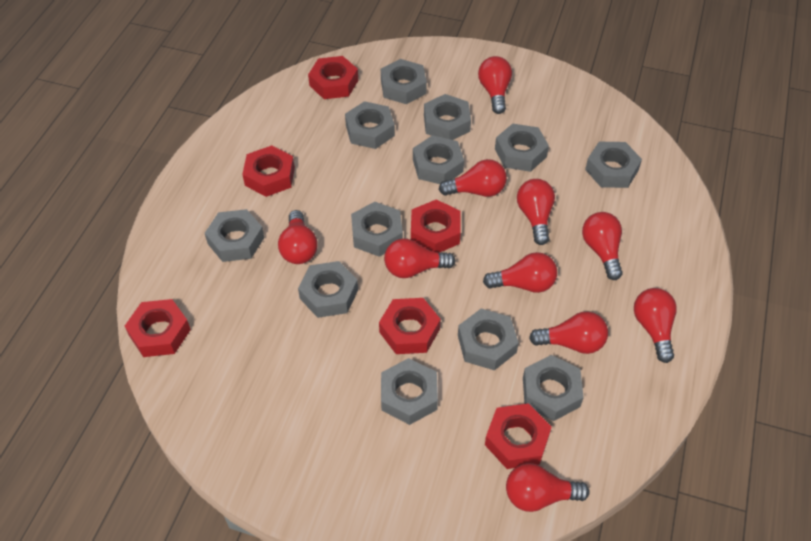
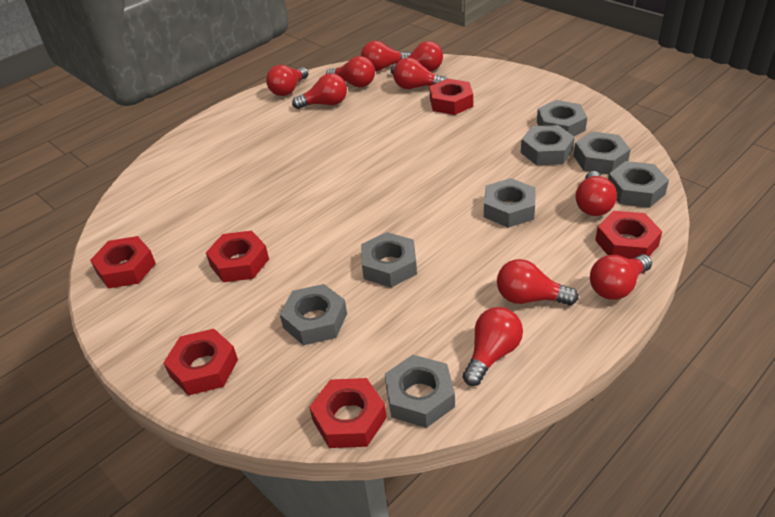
grey nut: 12 -> 8

